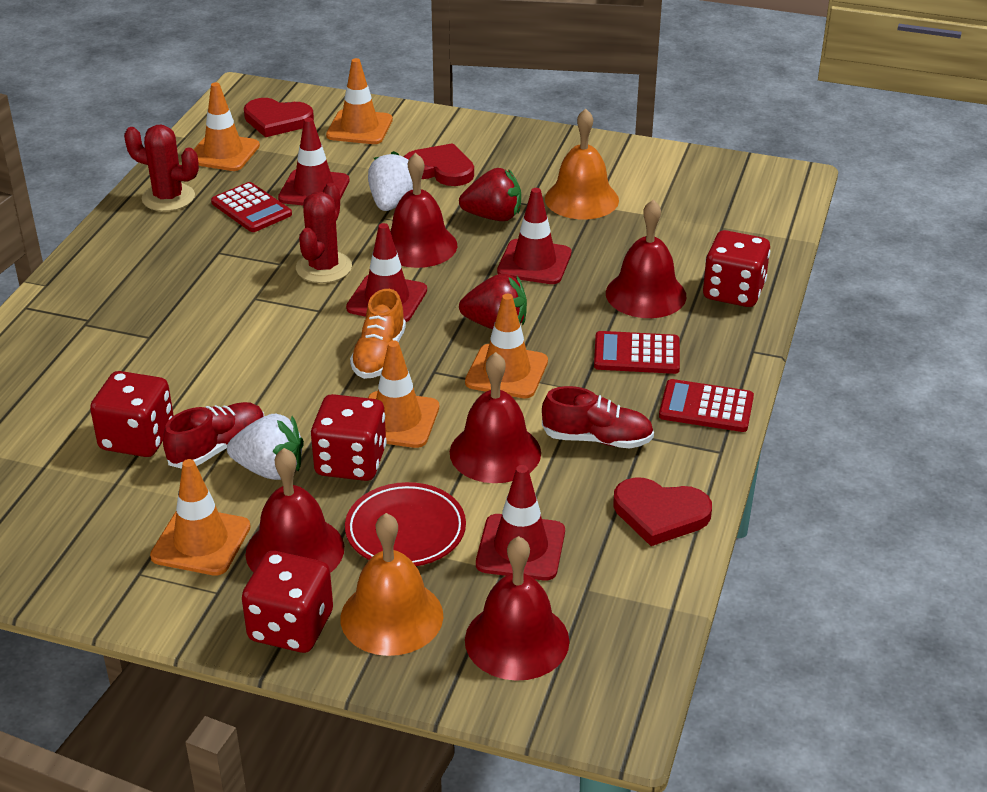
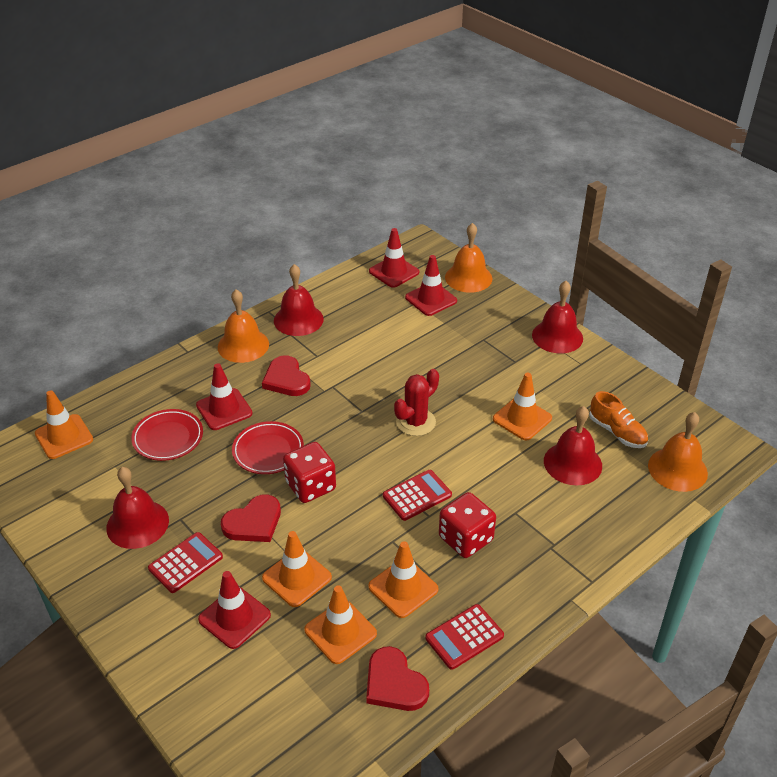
orange bell: 2 -> 3
red bell: 5 -> 4
red cactus: 2 -> 1
red dice: 4 -> 2
red plate: 1 -> 2
red shoe: 2 -> 0
red strawberry: 2 -> 0
white strawberry: 2 -> 0

